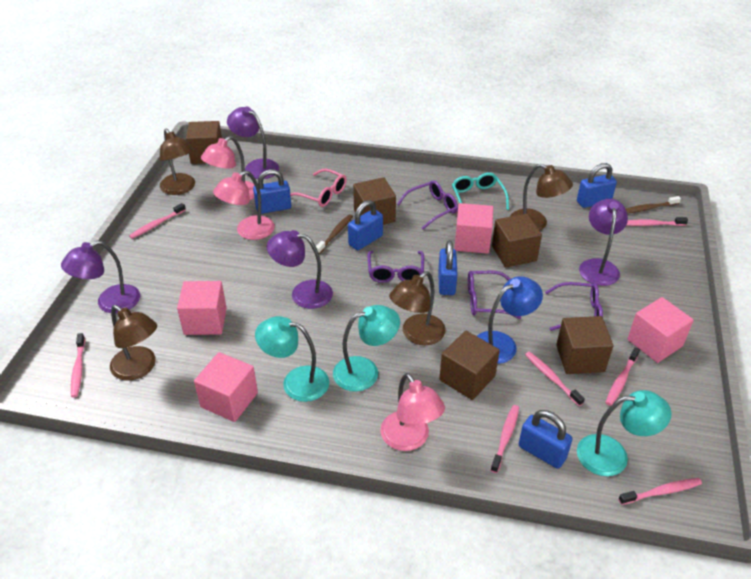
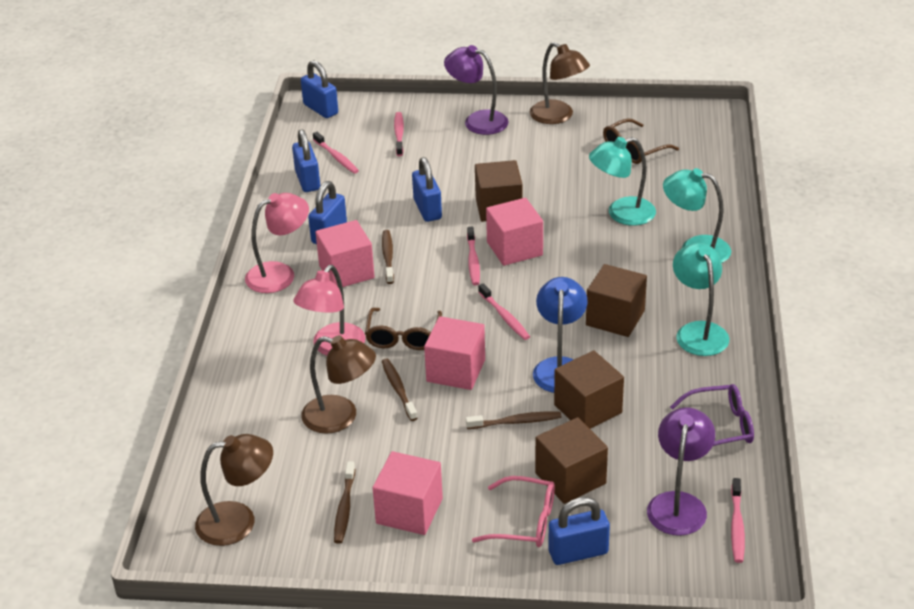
brown cube: 5 -> 4
brown glasses: 0 -> 2
brown lamp: 4 -> 3
brown toothbrush: 2 -> 4
pink lamp: 3 -> 2
pink toothbrush: 7 -> 5
purple glasses: 4 -> 1
purple lamp: 4 -> 2
turquoise glasses: 1 -> 0

